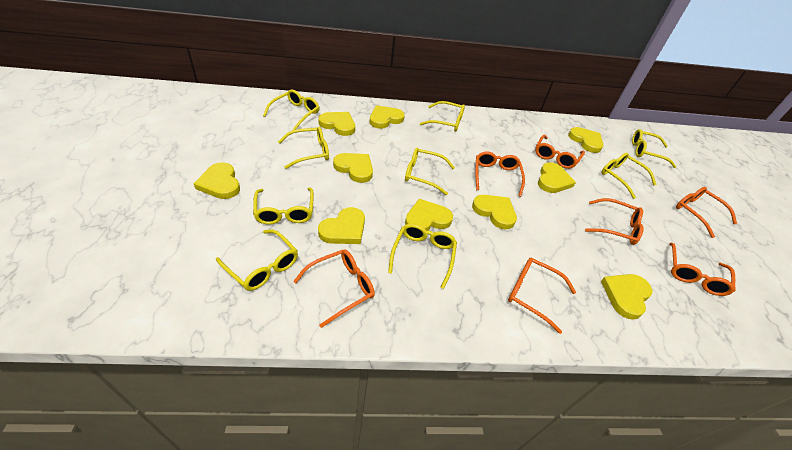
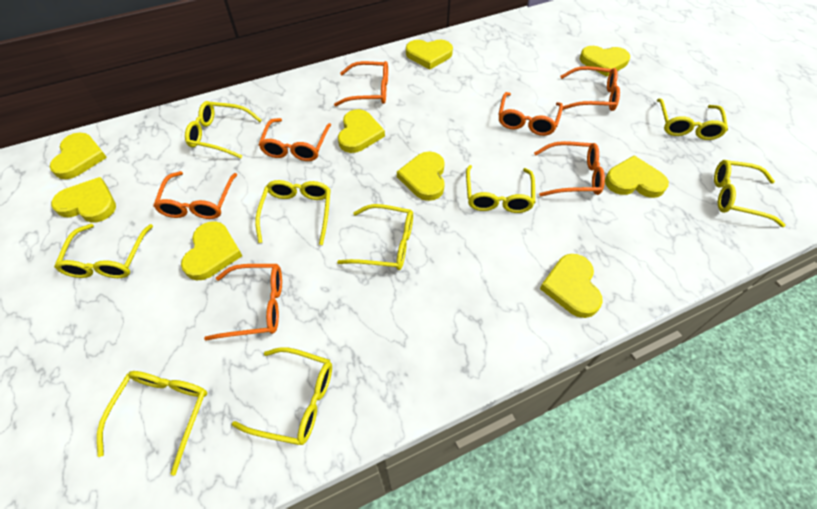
yellow heart: 10 -> 9

